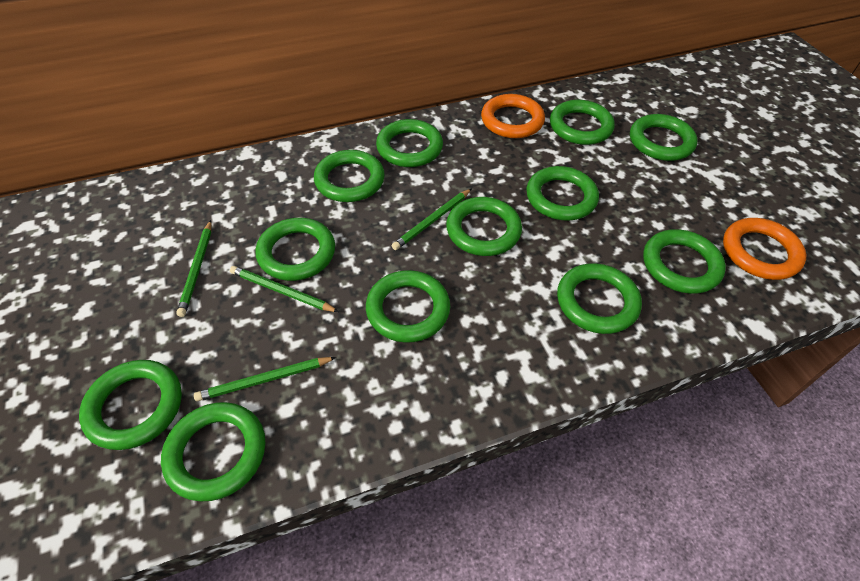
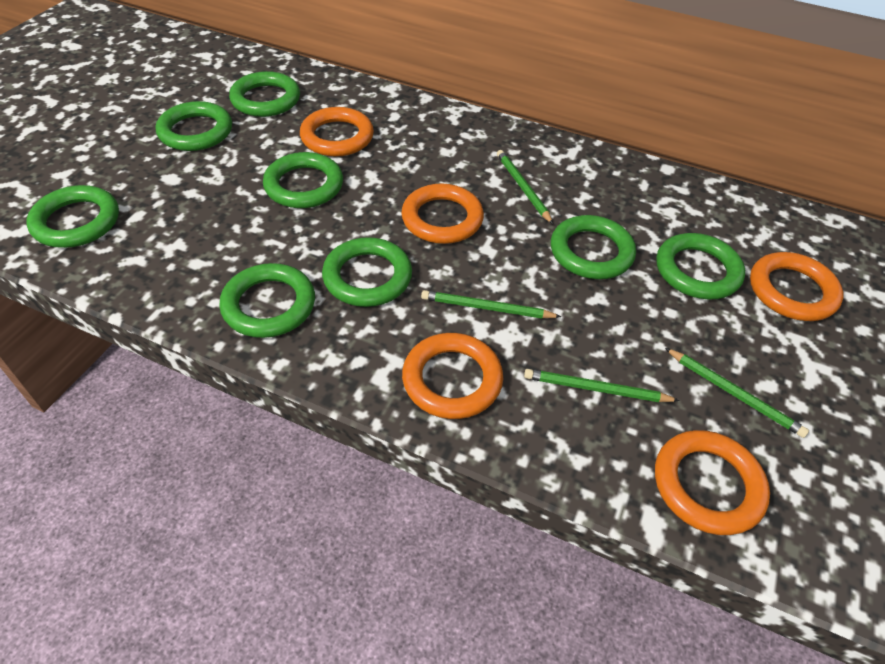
green ring: 12 -> 8
orange ring: 2 -> 5

